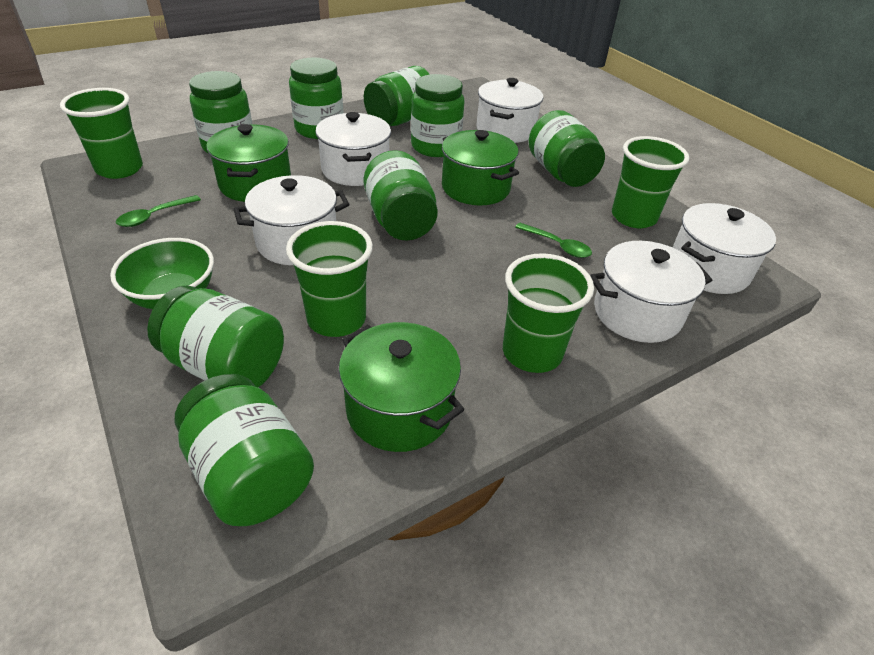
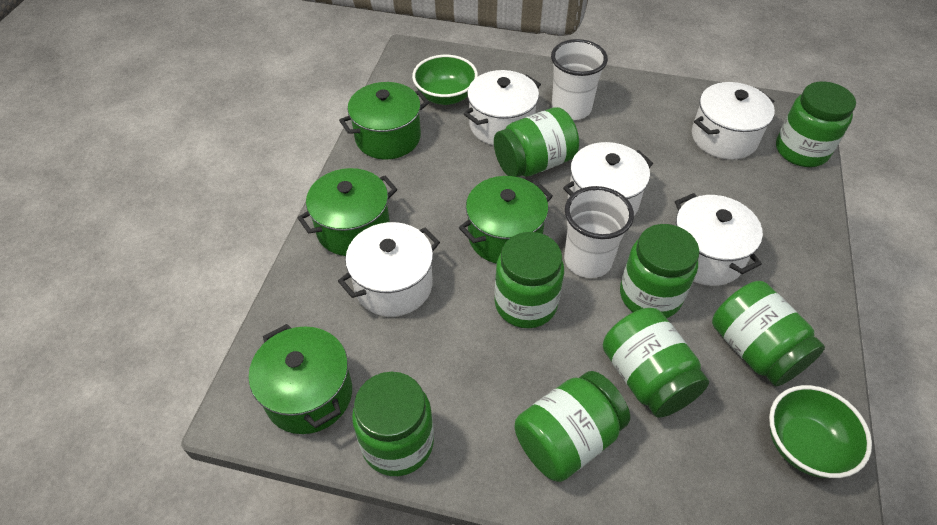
green bowl: 1 -> 2
green cup: 4 -> 0
green pot: 3 -> 4
green spoon: 2 -> 0
white cup: 0 -> 2

